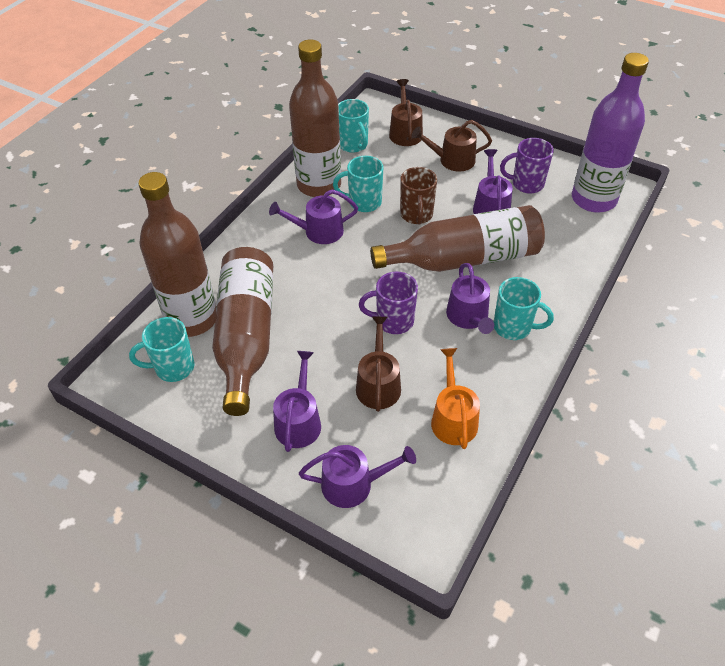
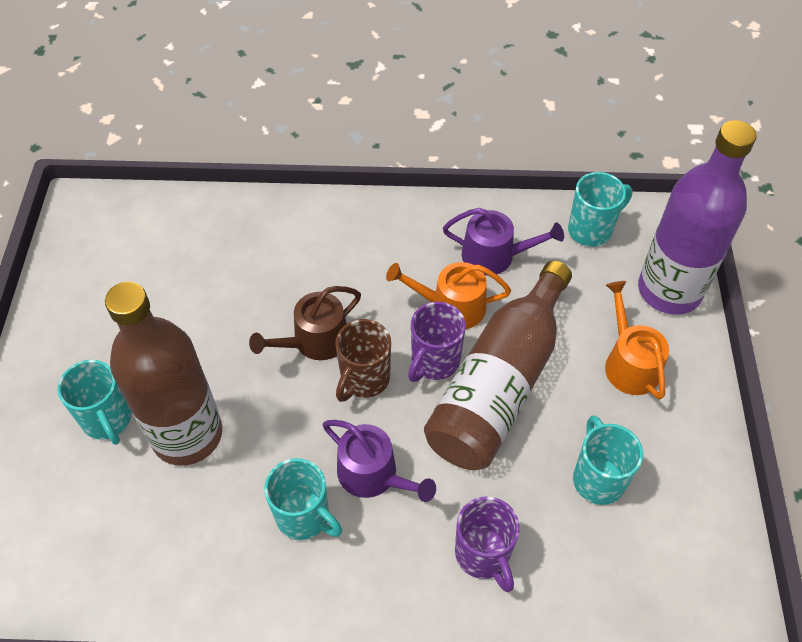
brown bottle: 4 -> 2
brown watering can: 3 -> 1
orange watering can: 1 -> 2
purple watering can: 5 -> 2

